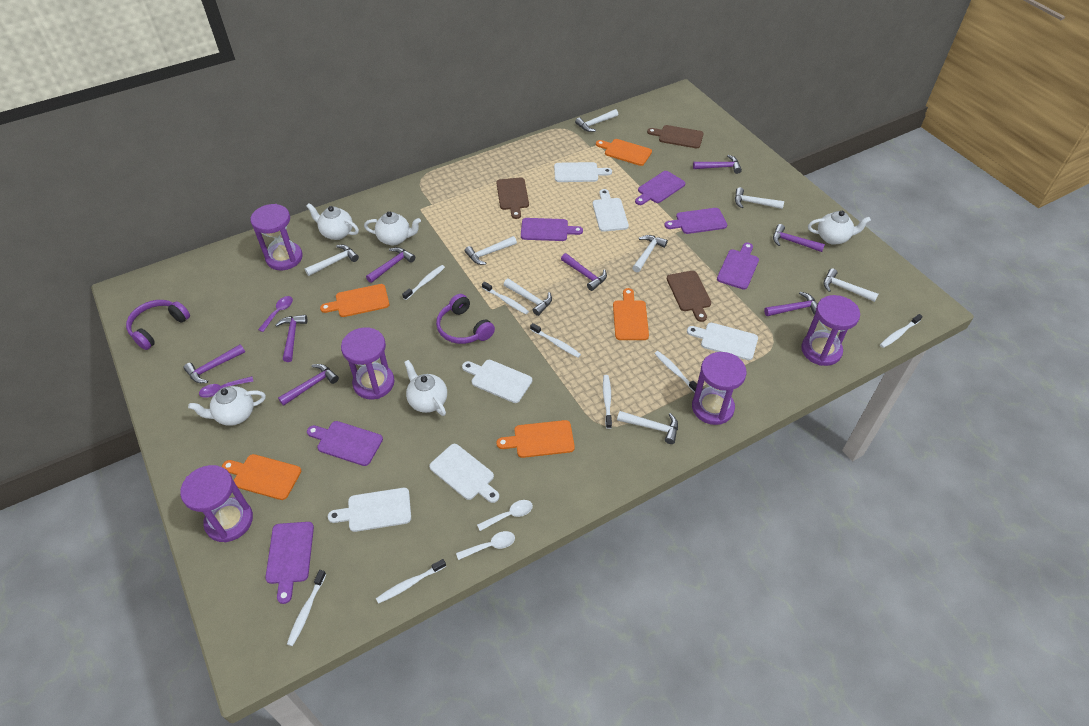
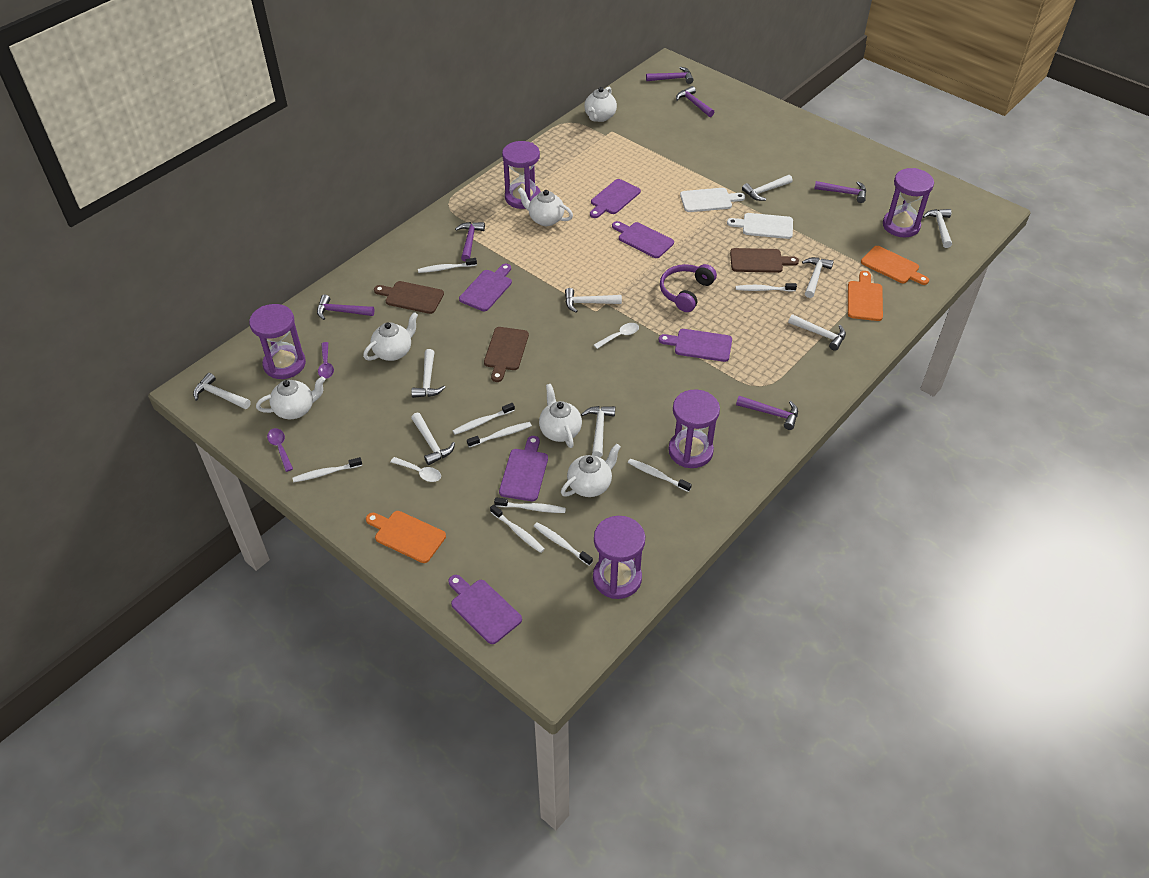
orange cutting board: 5 -> 3
purple hammer: 8 -> 6
purple headphones: 2 -> 1
white cutting board: 6 -> 2
white hammer: 8 -> 9
white teapot: 5 -> 6
white toothbrush: 8 -> 9

